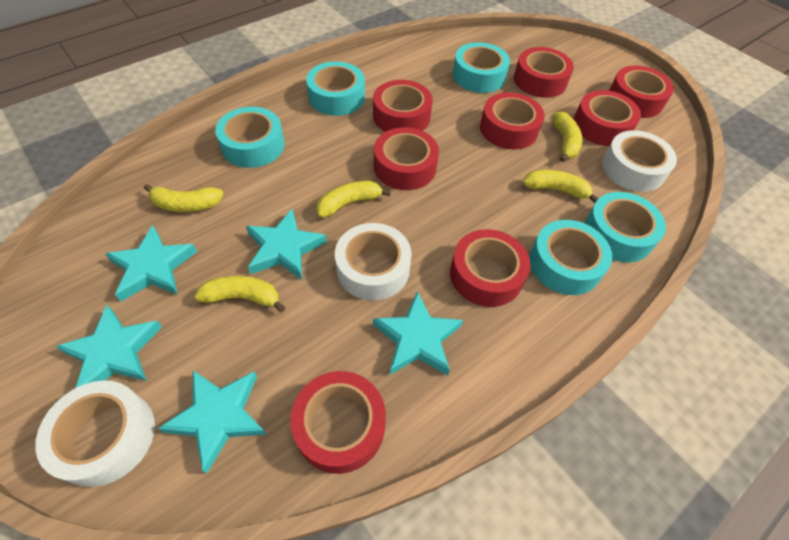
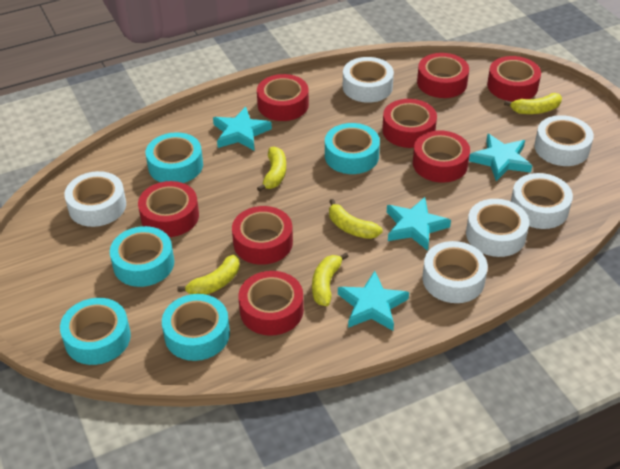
turquoise star: 5 -> 4
white tape: 3 -> 6

